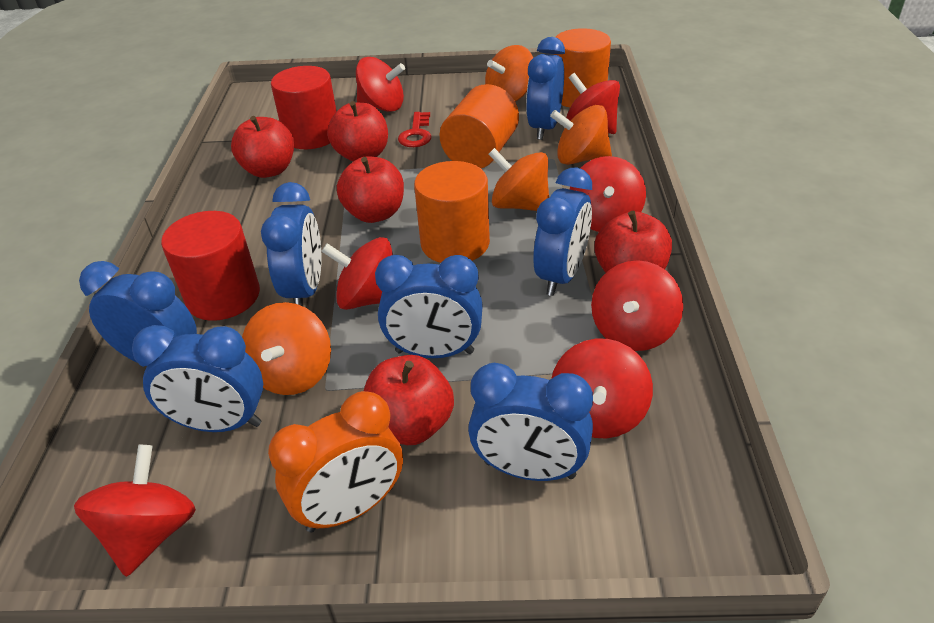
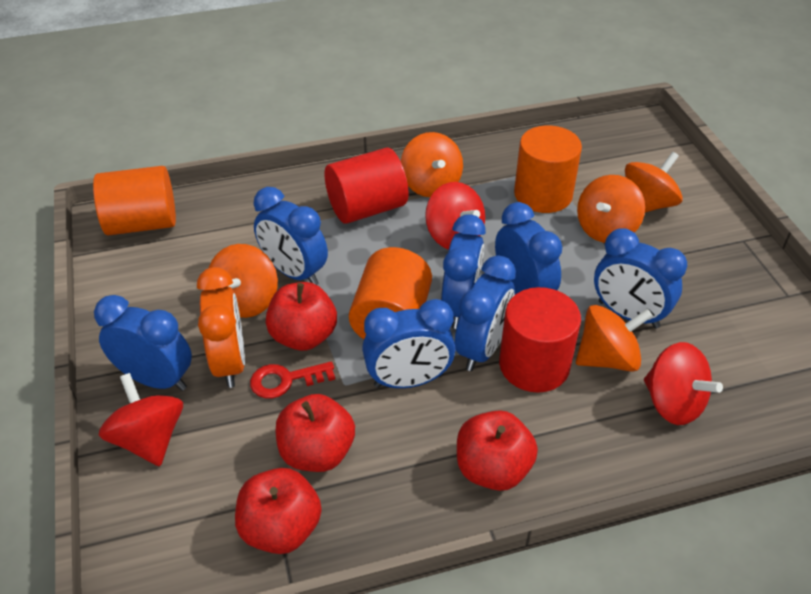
orange spinning top: 4 -> 5
red apple: 5 -> 4
red spinning top: 7 -> 3

